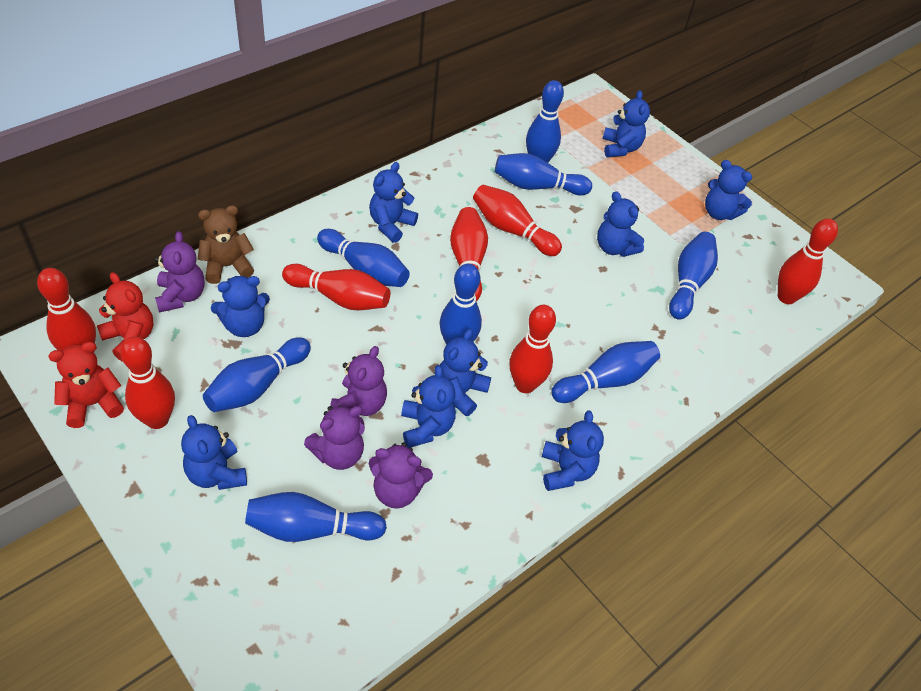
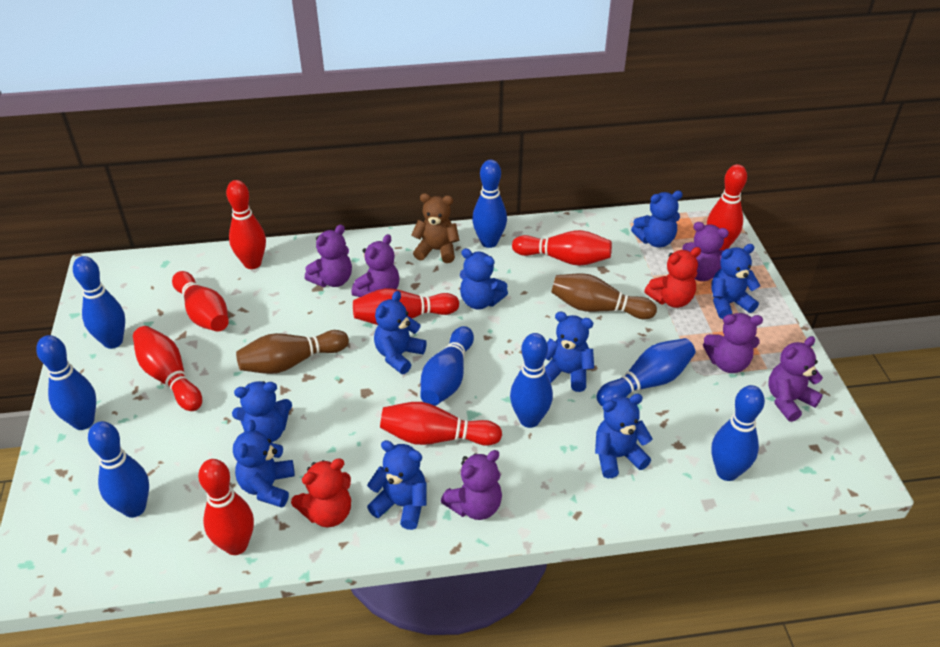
brown bowling pin: 0 -> 2
purple teddy bear: 4 -> 6
red bowling pin: 7 -> 8

